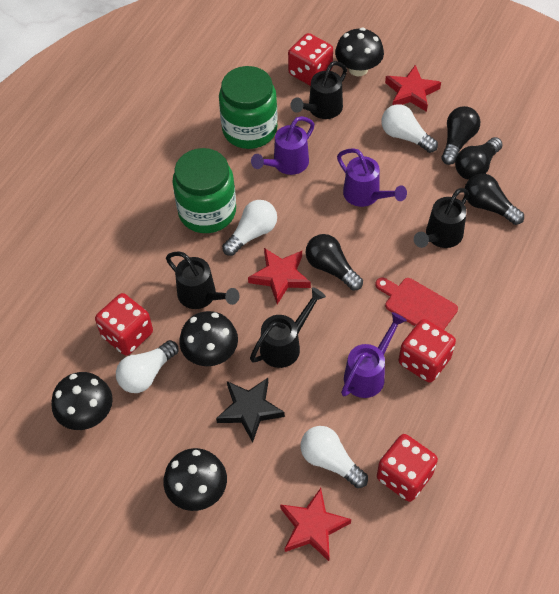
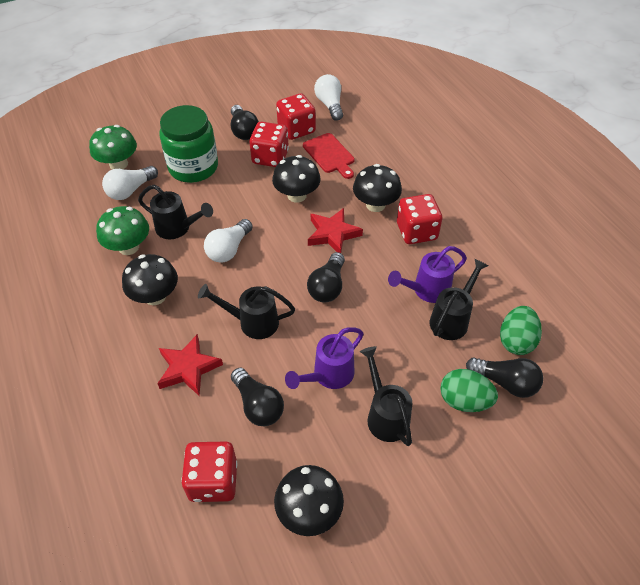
black star: 1 -> 0
green egg: 0 -> 2
green jar: 2 -> 1
green mushroom: 0 -> 2
purple watering can: 3 -> 2
red star: 3 -> 2
white light bulb: 4 -> 3

